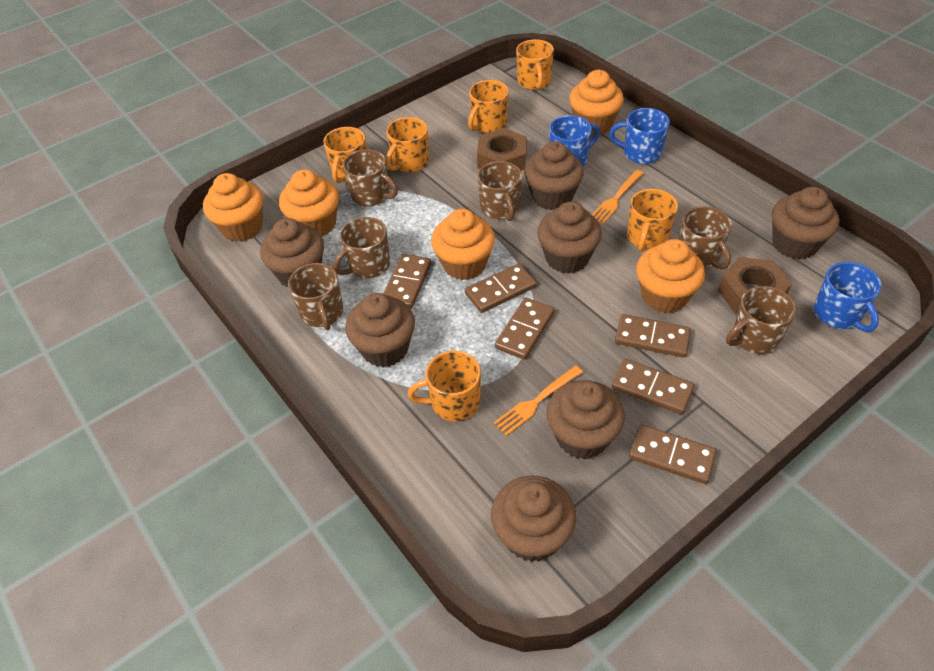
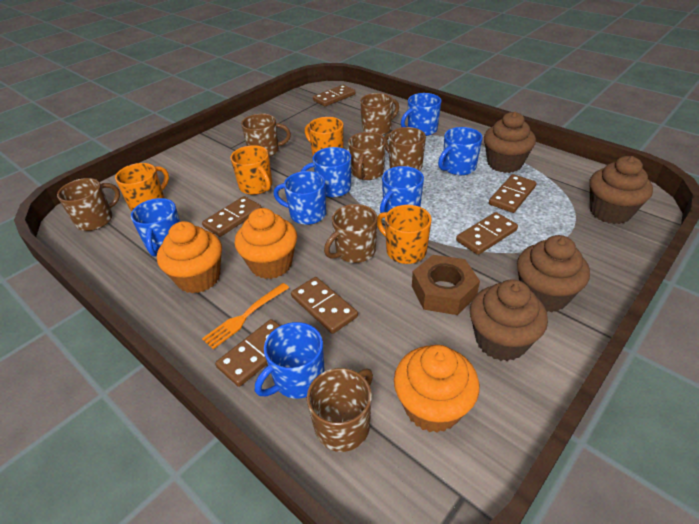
blue mug: 3 -> 7
brown cupcake: 7 -> 4
brown mug: 6 -> 7
brown nut: 2 -> 1
orange cupcake: 5 -> 3
orange fork: 2 -> 1
orange mug: 6 -> 4

